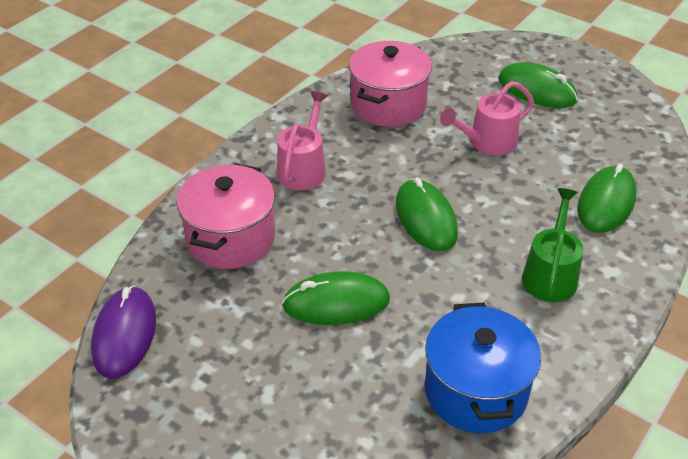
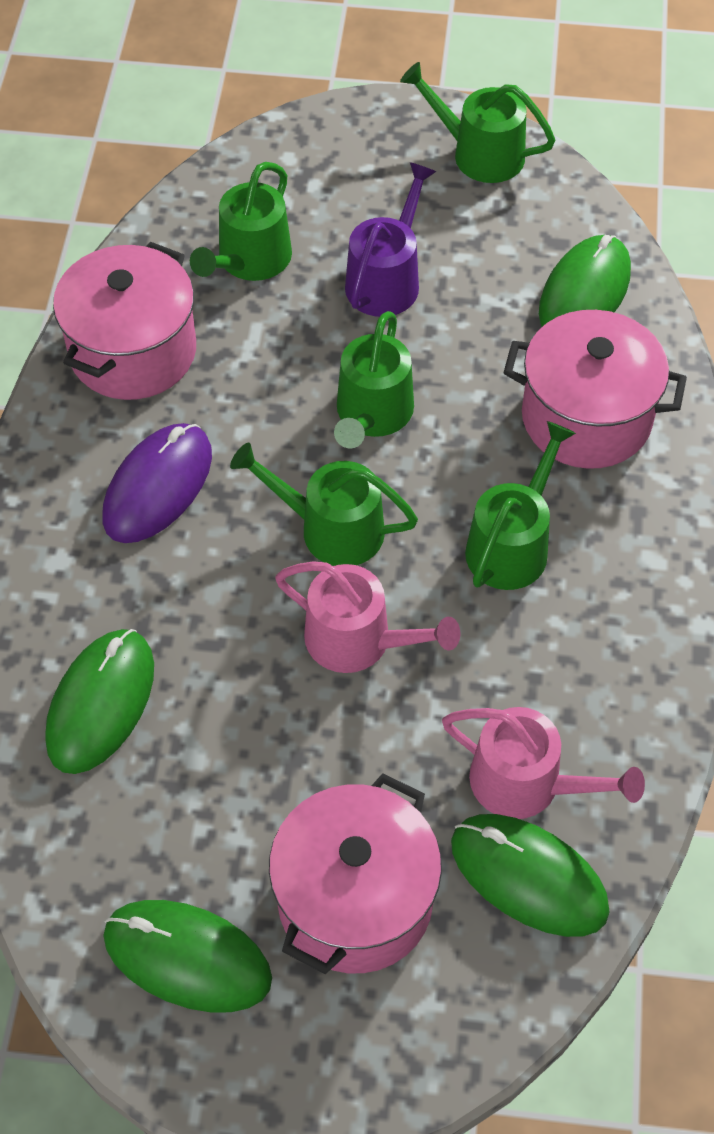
blue pot: 1 -> 0
green watering can: 1 -> 5
pink pot: 2 -> 3
purple watering can: 0 -> 1

